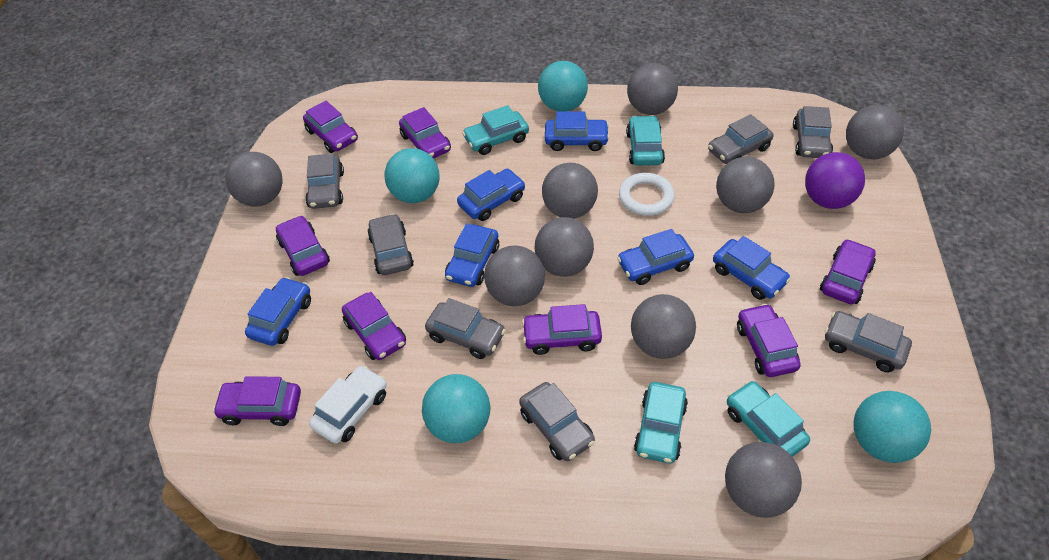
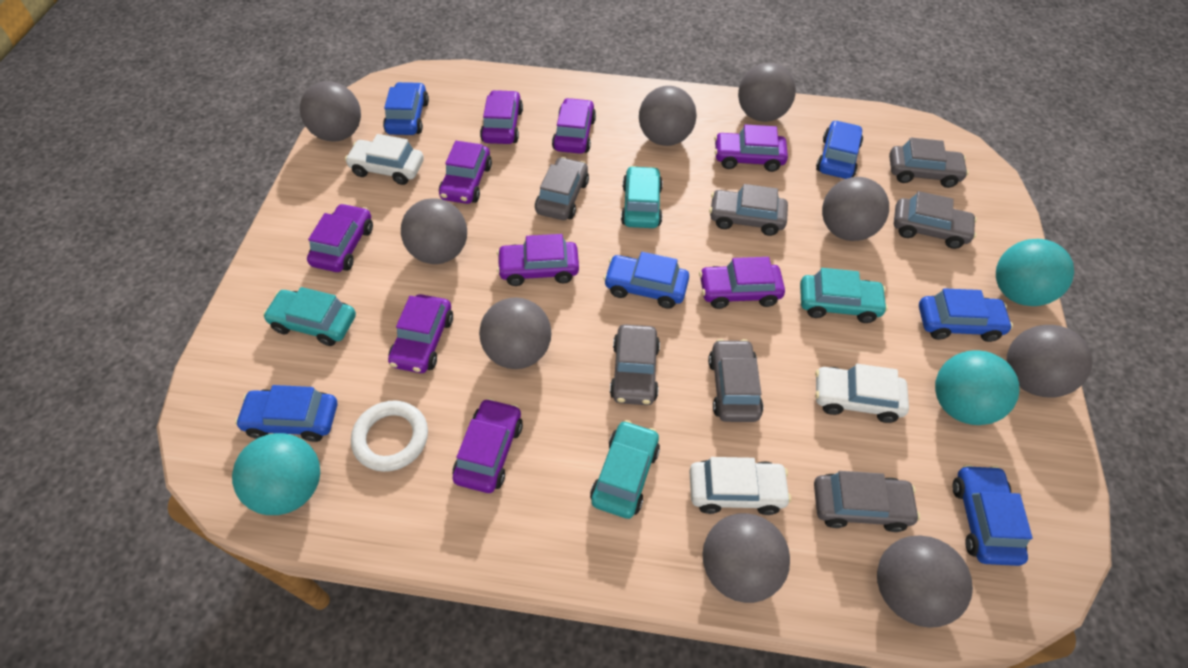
purple ball: 1 -> 0
purple car: 8 -> 9
turquoise ball: 4 -> 3
white car: 1 -> 3

